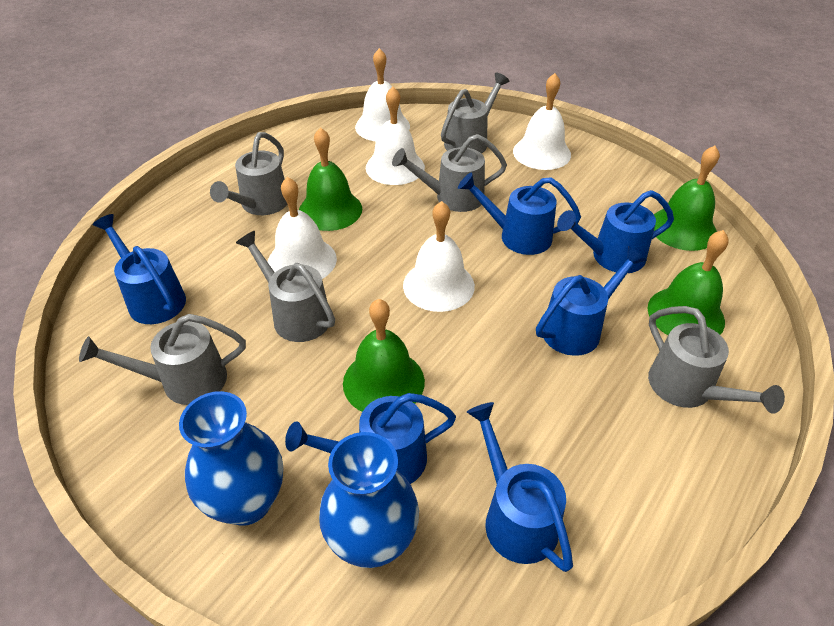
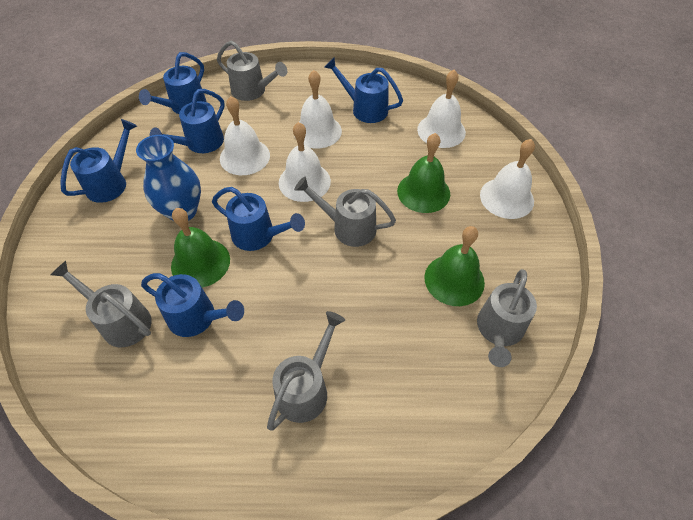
blue vase: 2 -> 1
green bell: 4 -> 3
grey watering can: 6 -> 5

